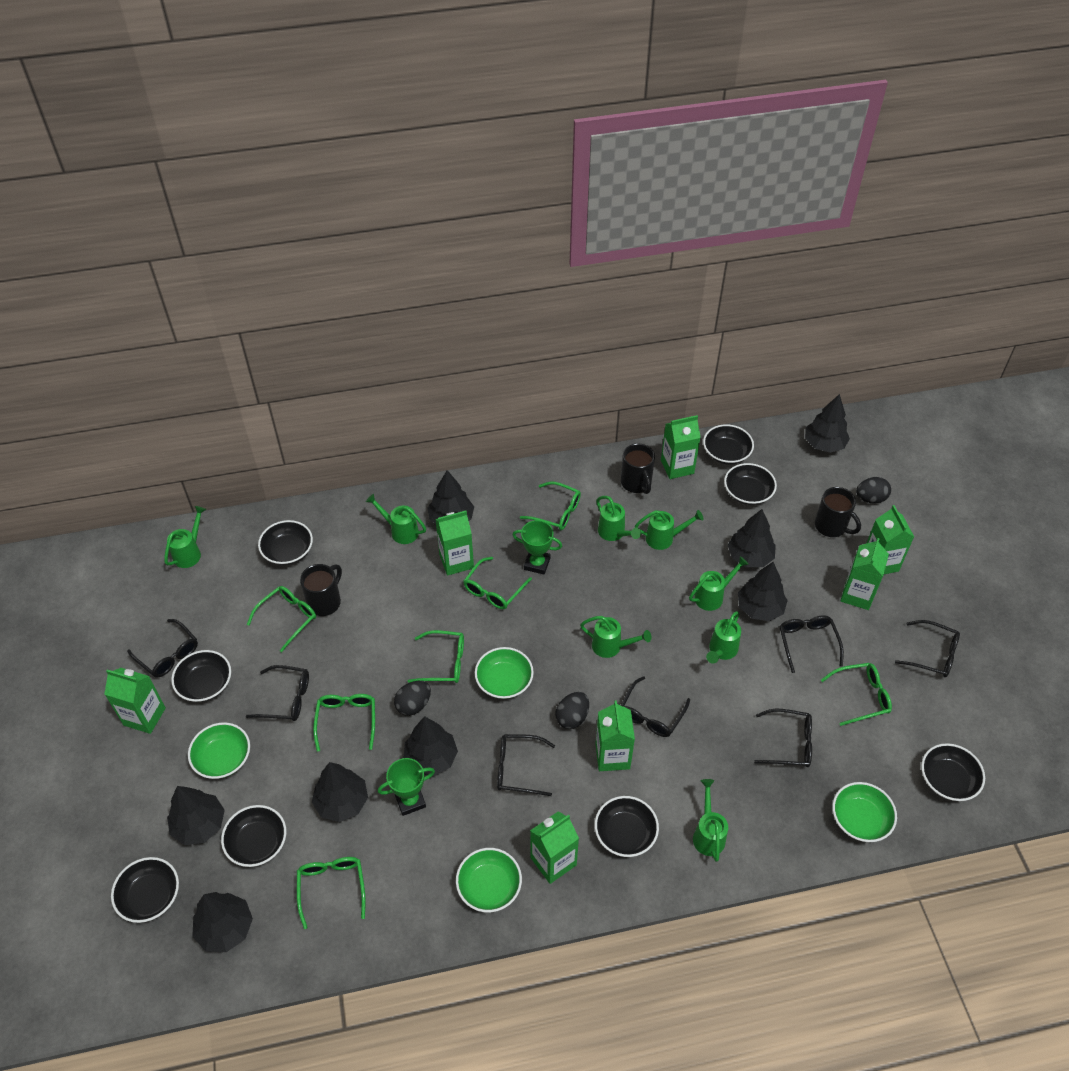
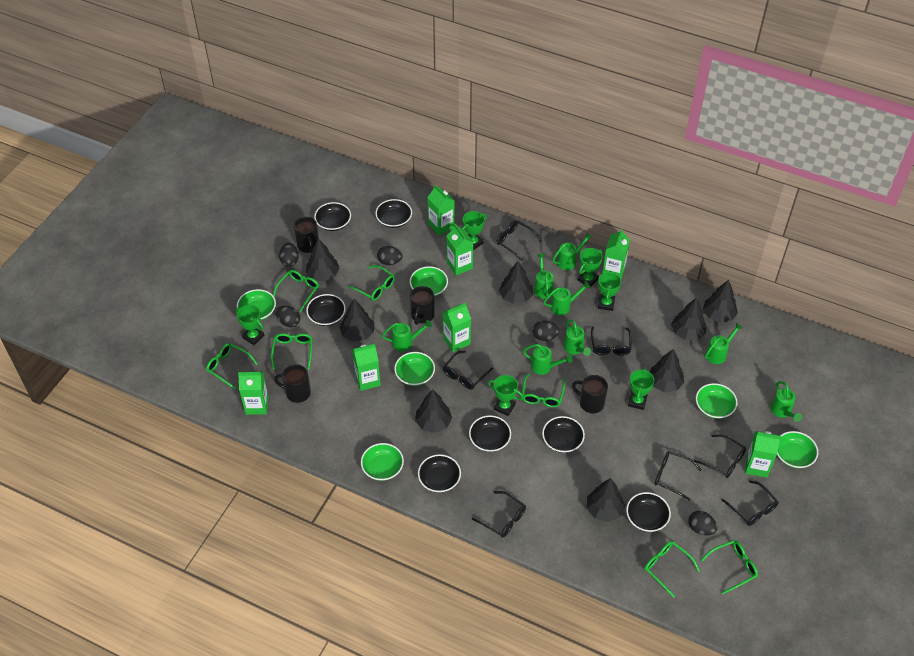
black bowl: 8 -> 7
black egg: 3 -> 5
black mug: 3 -> 4
green bowl: 4 -> 6
green trophy: 2 -> 6

